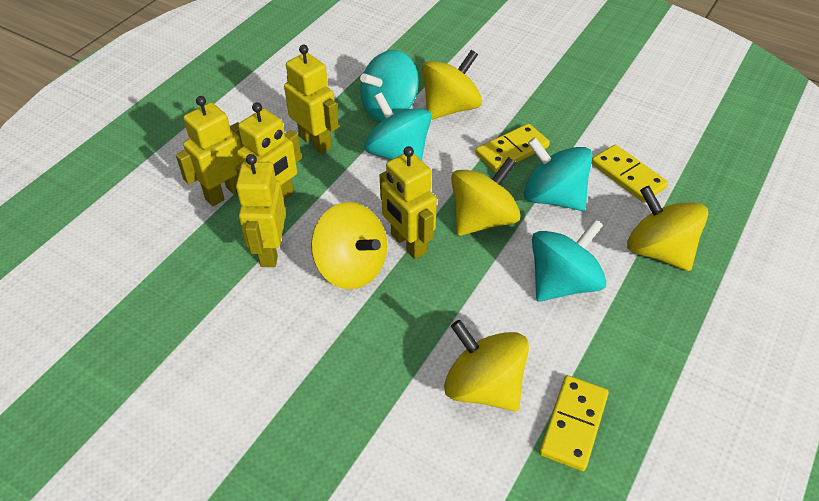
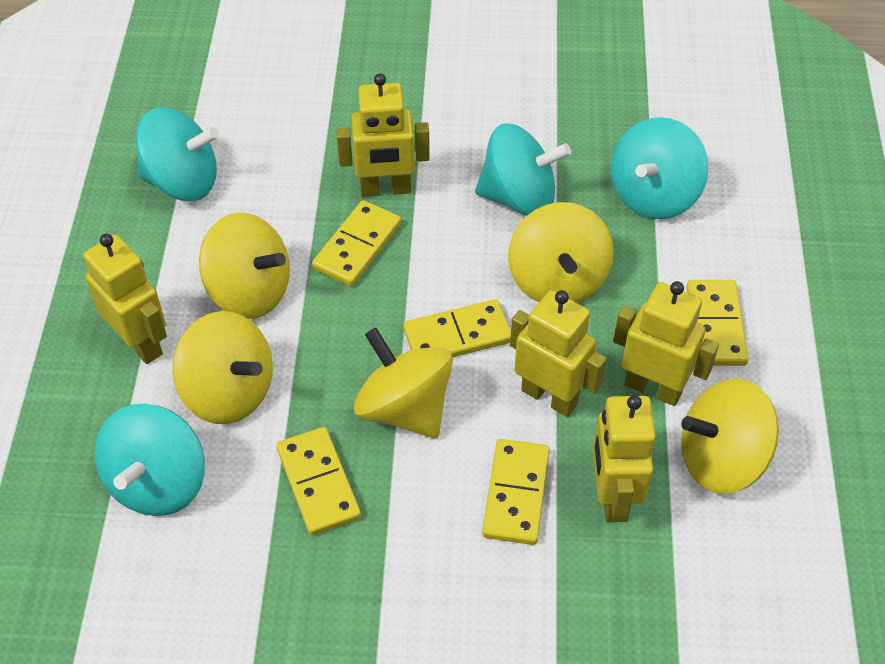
yellow domino: 3 -> 5

